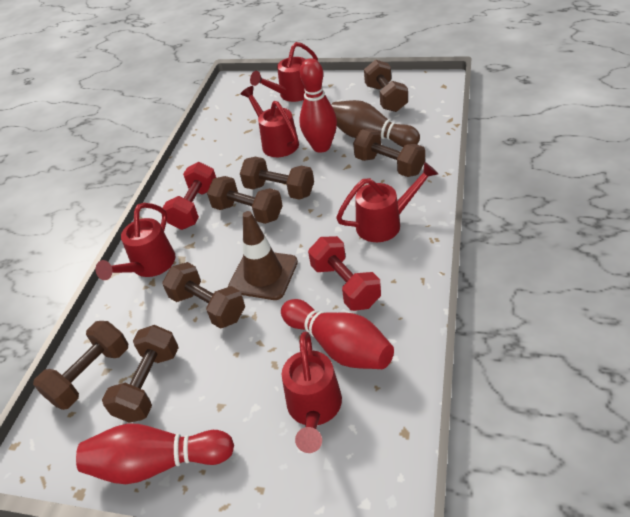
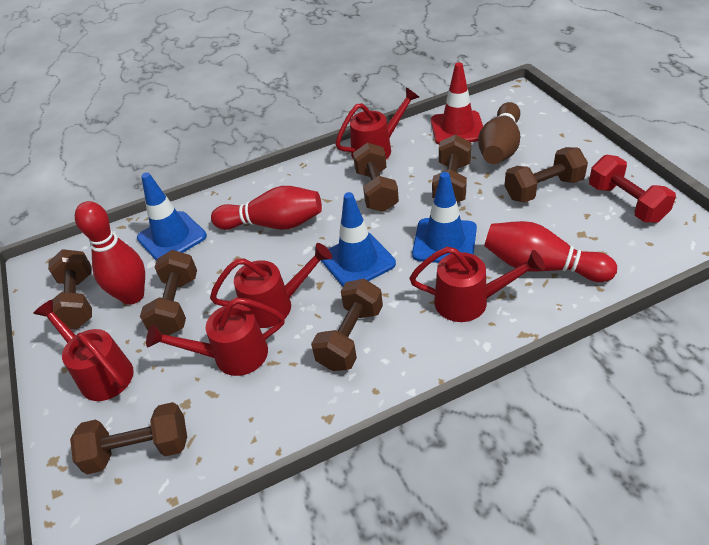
blue traffic cone: 0 -> 3
brown traffic cone: 1 -> 0
red dumbbell: 2 -> 1
red traffic cone: 0 -> 1

